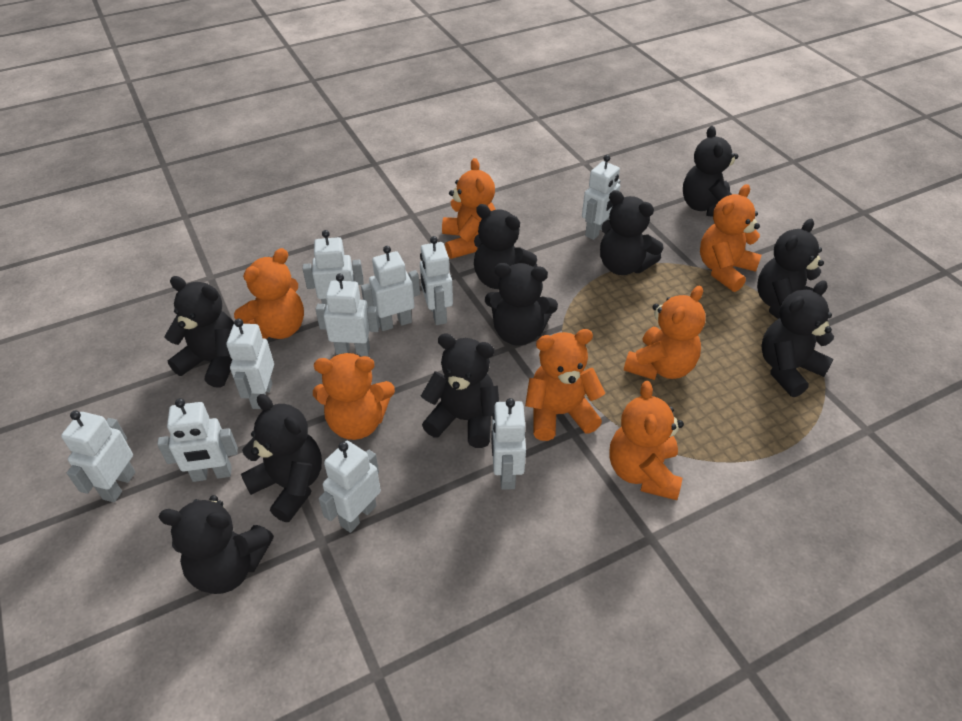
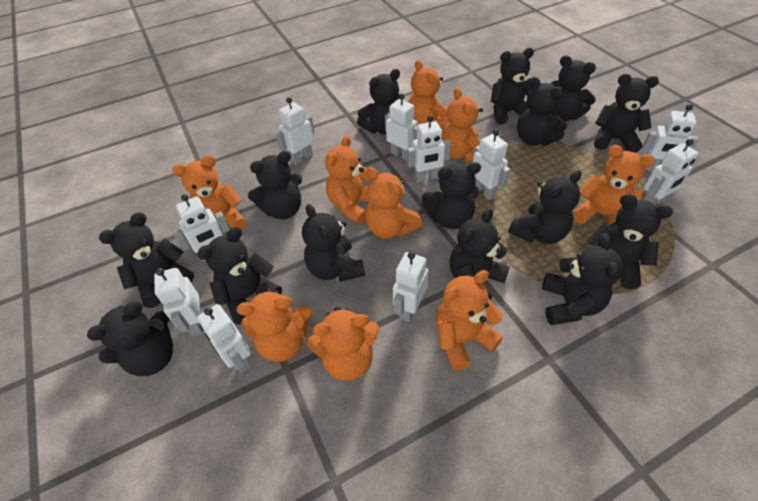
black teddy bear: 10 -> 15
orange teddy bear: 7 -> 9

